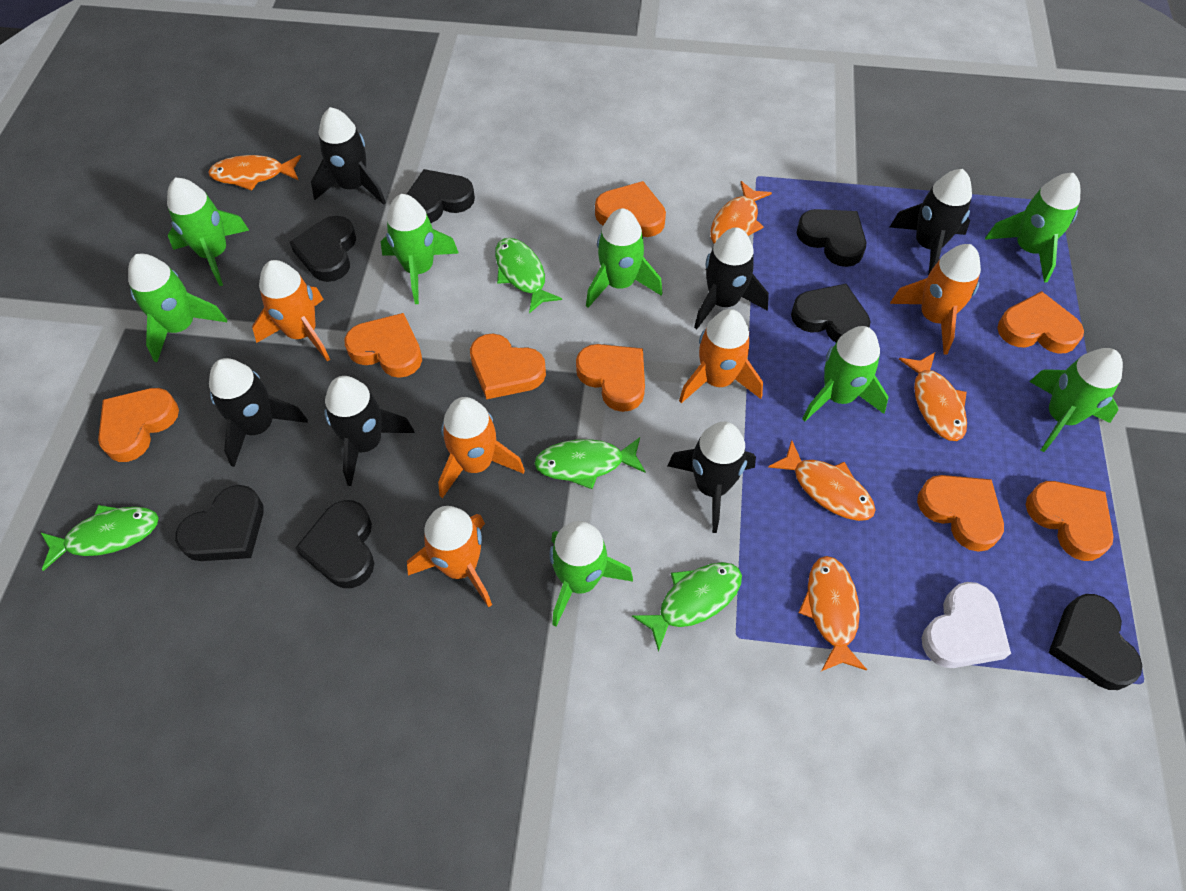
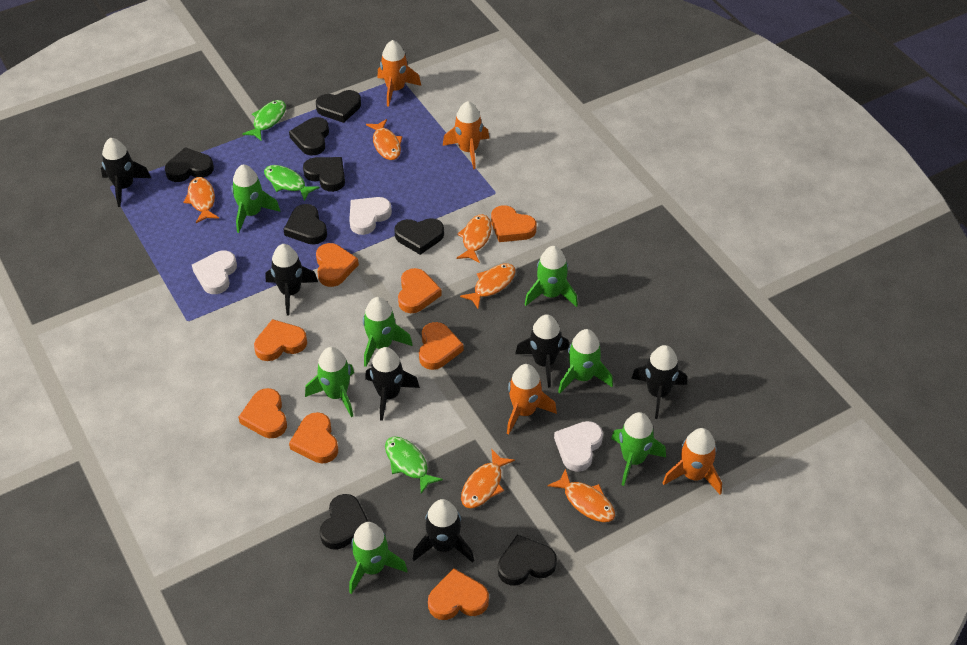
black heart: 7 -> 8
green fish: 4 -> 3
green rocket: 8 -> 7
orange fish: 5 -> 6
orange rocket: 5 -> 4
white heart: 1 -> 3

